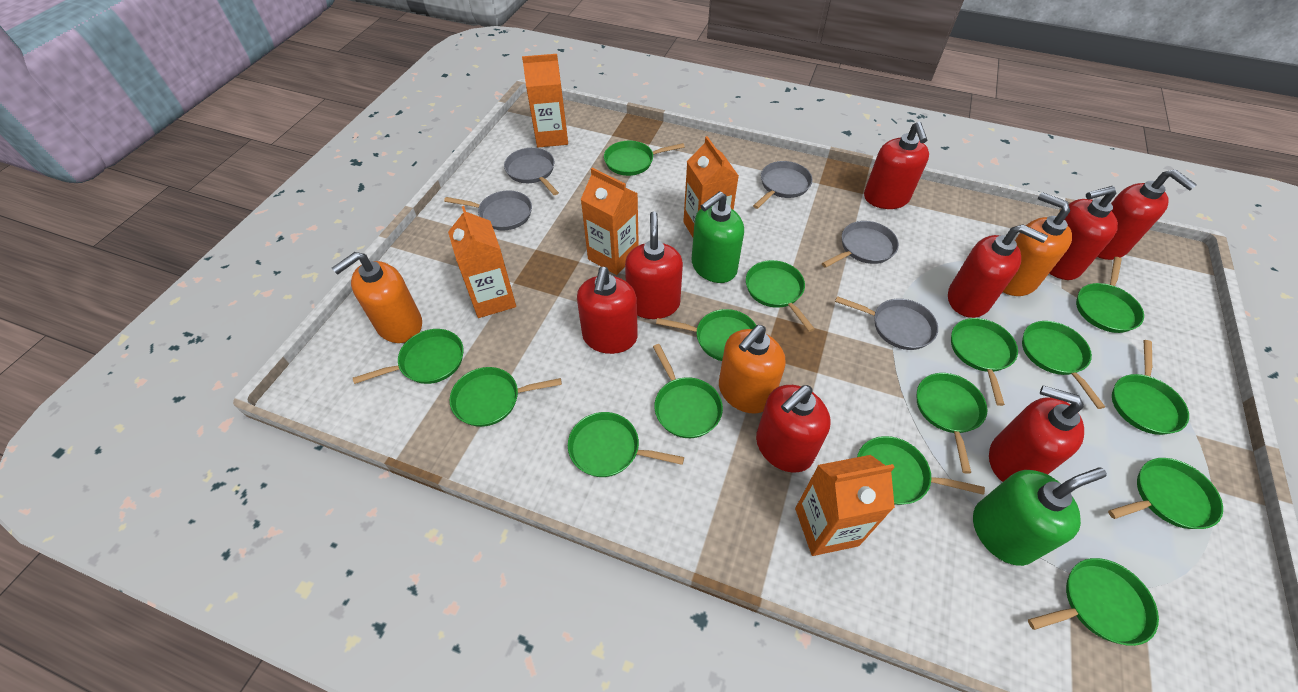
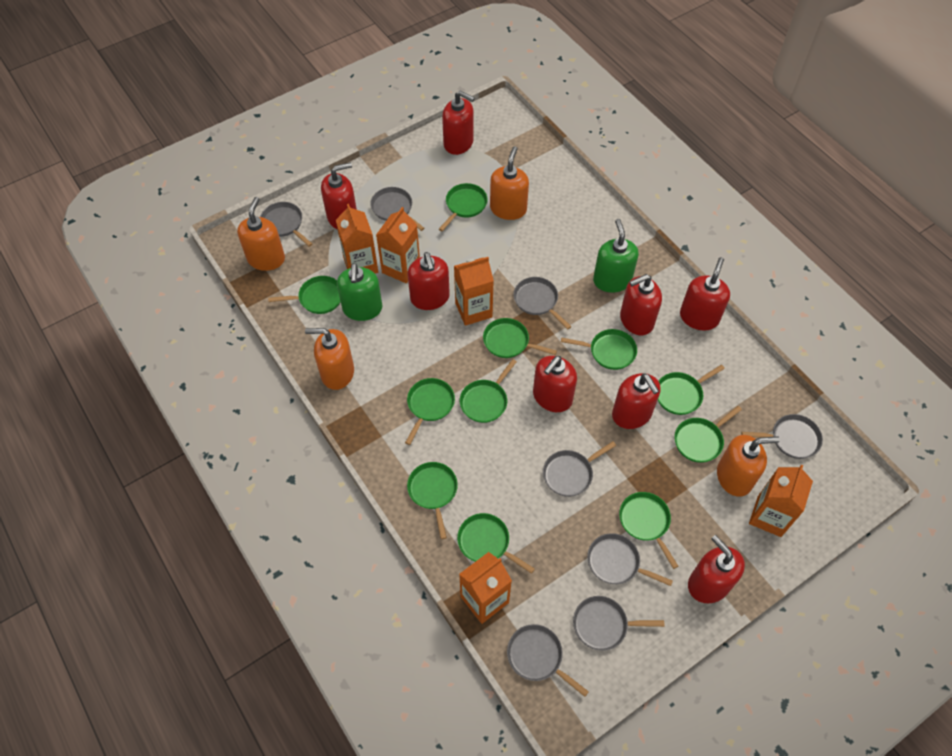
green pan: 15 -> 11
grey pan: 5 -> 8
orange soap dispenser: 3 -> 4

